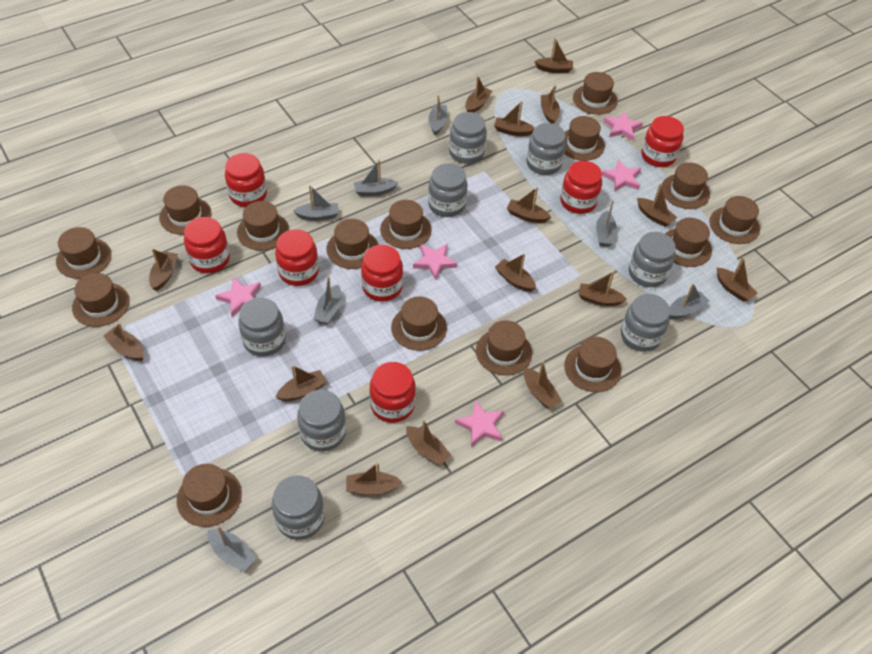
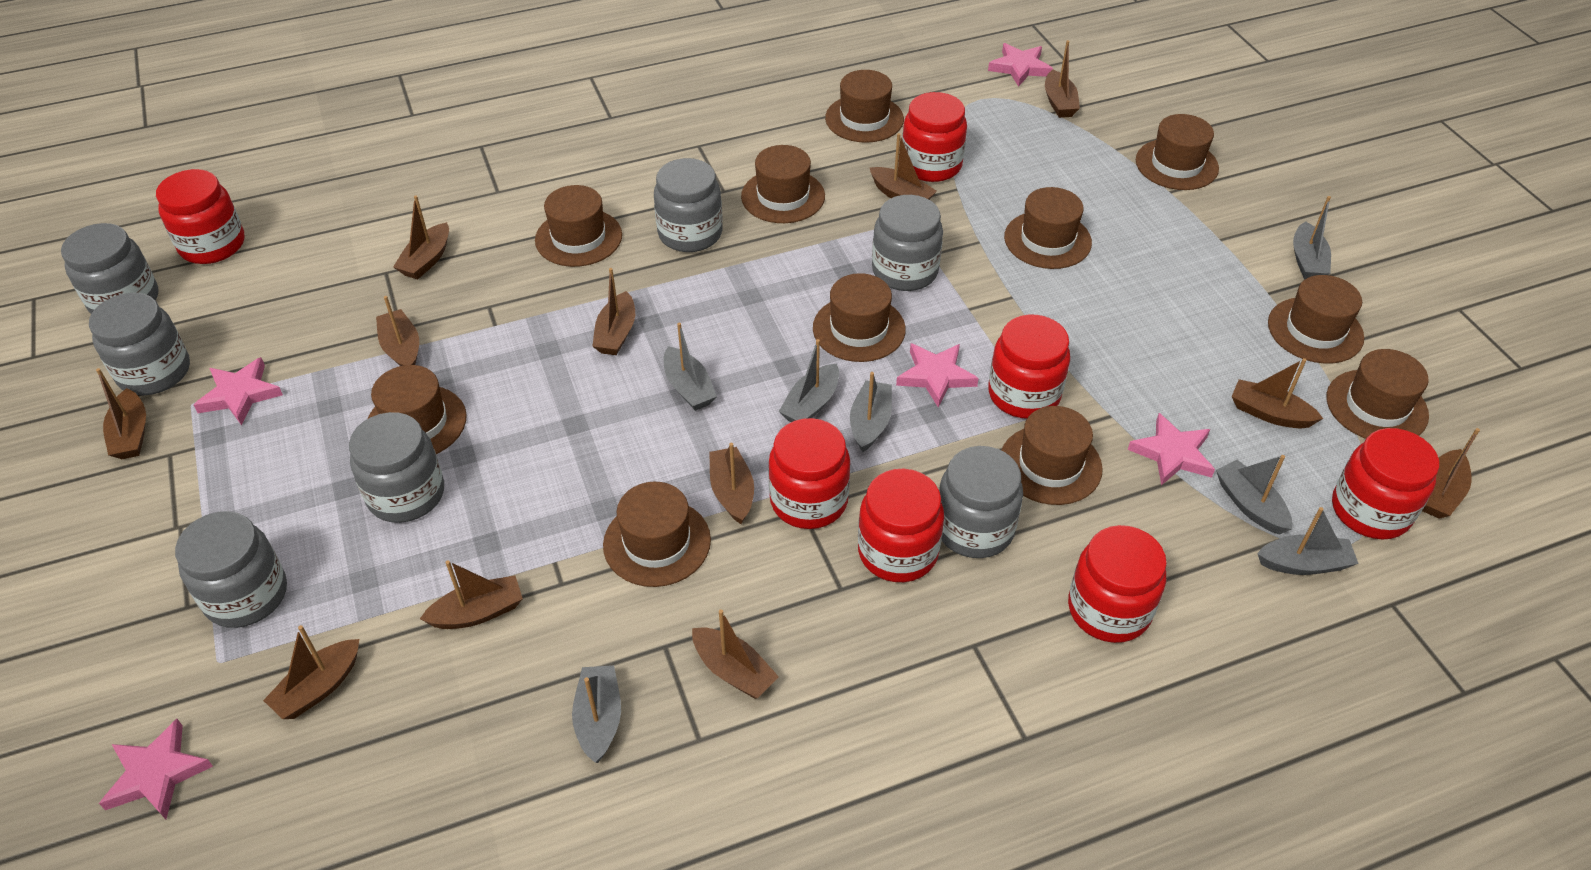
brown boat: 15 -> 12
brown hat: 15 -> 11
grey jar: 8 -> 7

